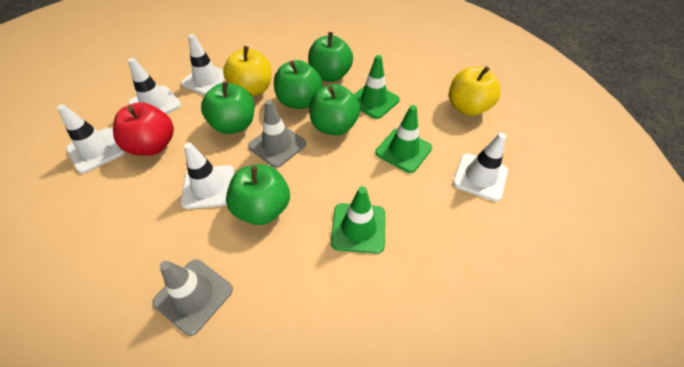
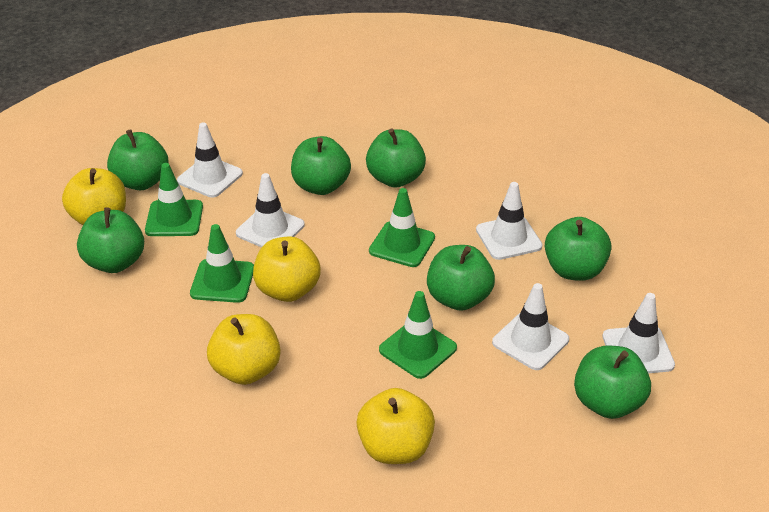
green apple: 5 -> 7
green traffic cone: 3 -> 4
grey traffic cone: 2 -> 0
red apple: 1 -> 0
yellow apple: 2 -> 4

